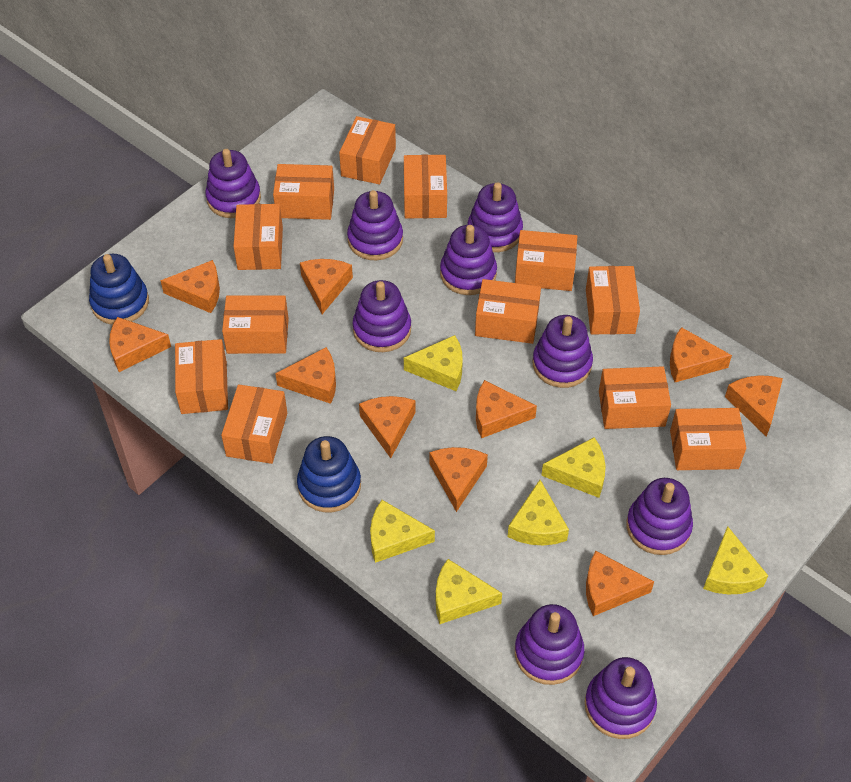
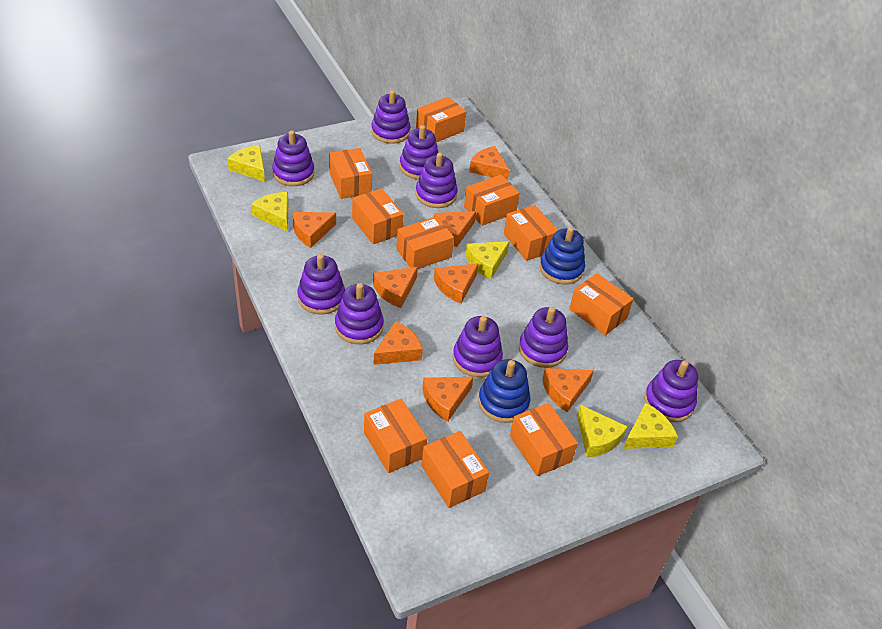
orange box: 12 -> 10
orange cheese: 10 -> 8
yellow cheese: 6 -> 5

